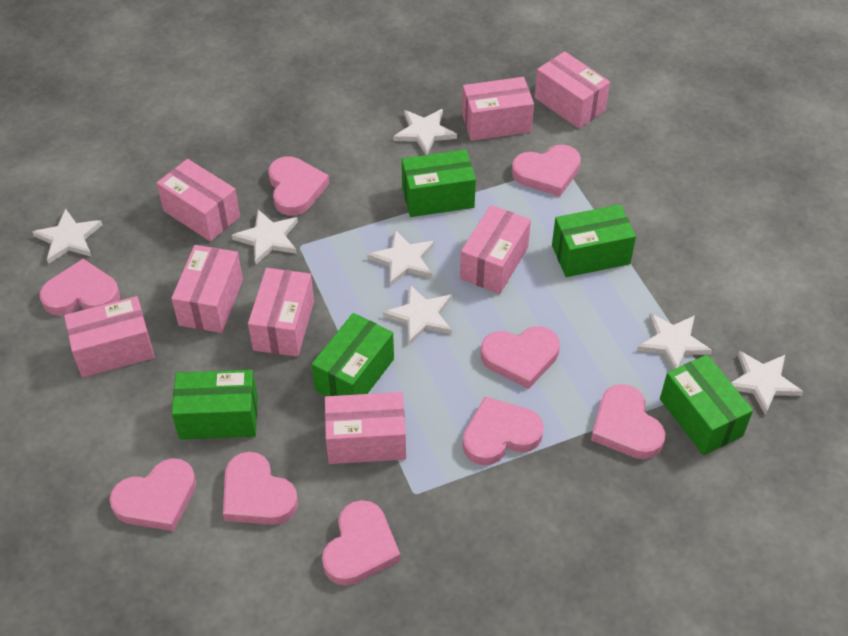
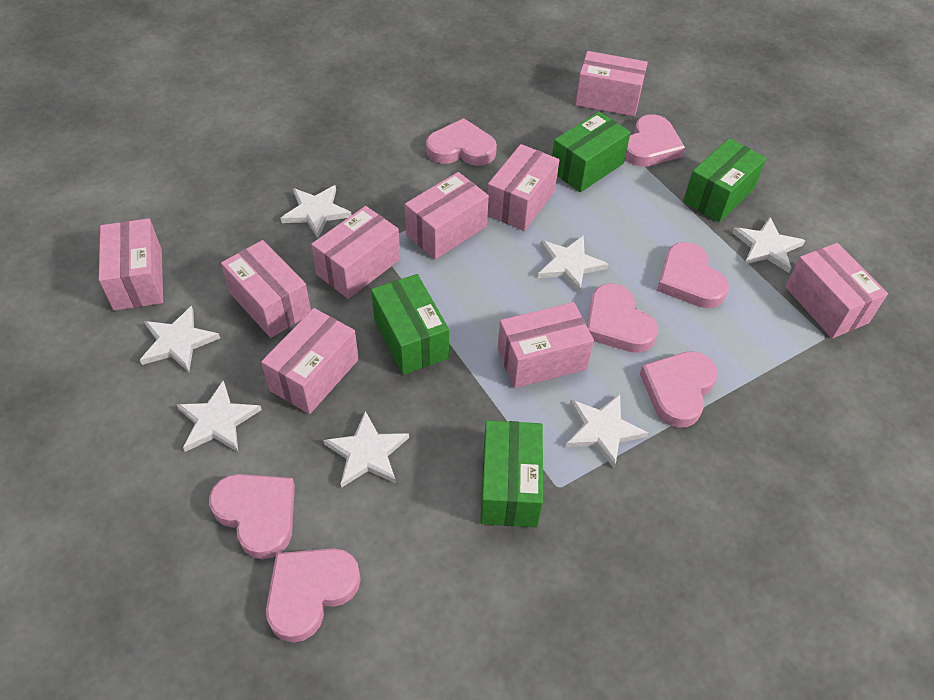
green box: 5 -> 4
pink box: 8 -> 9
pink heart: 9 -> 7

